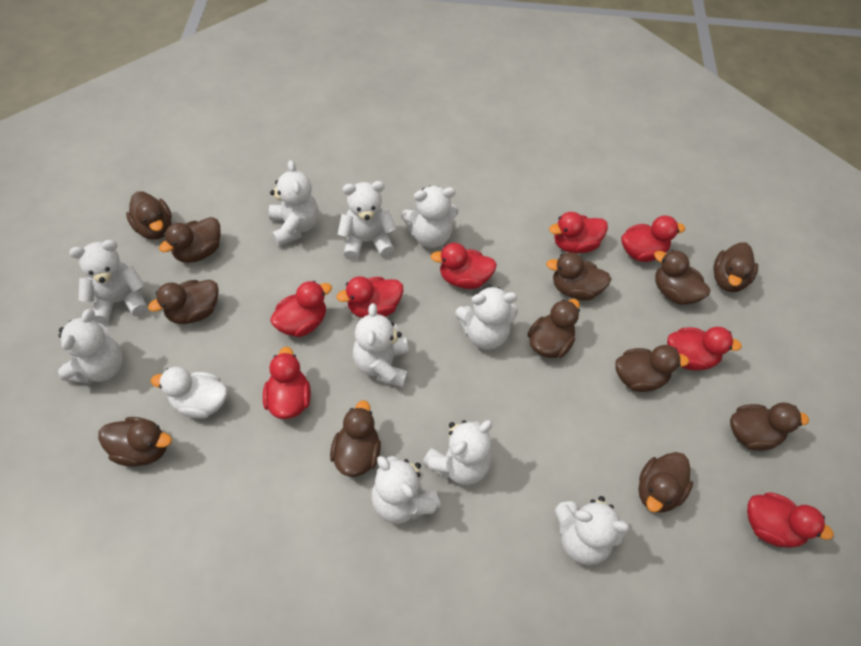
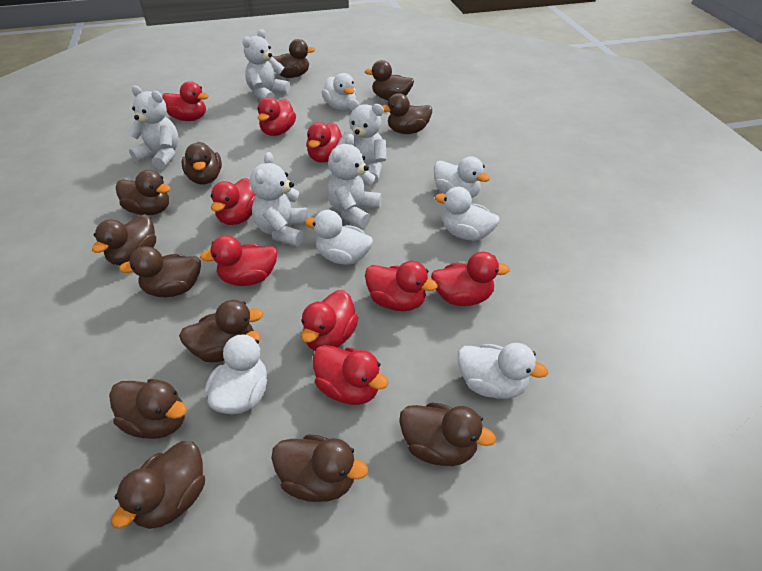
red duck: 8 -> 9
white duck: 1 -> 6
white teddy bear: 10 -> 5

